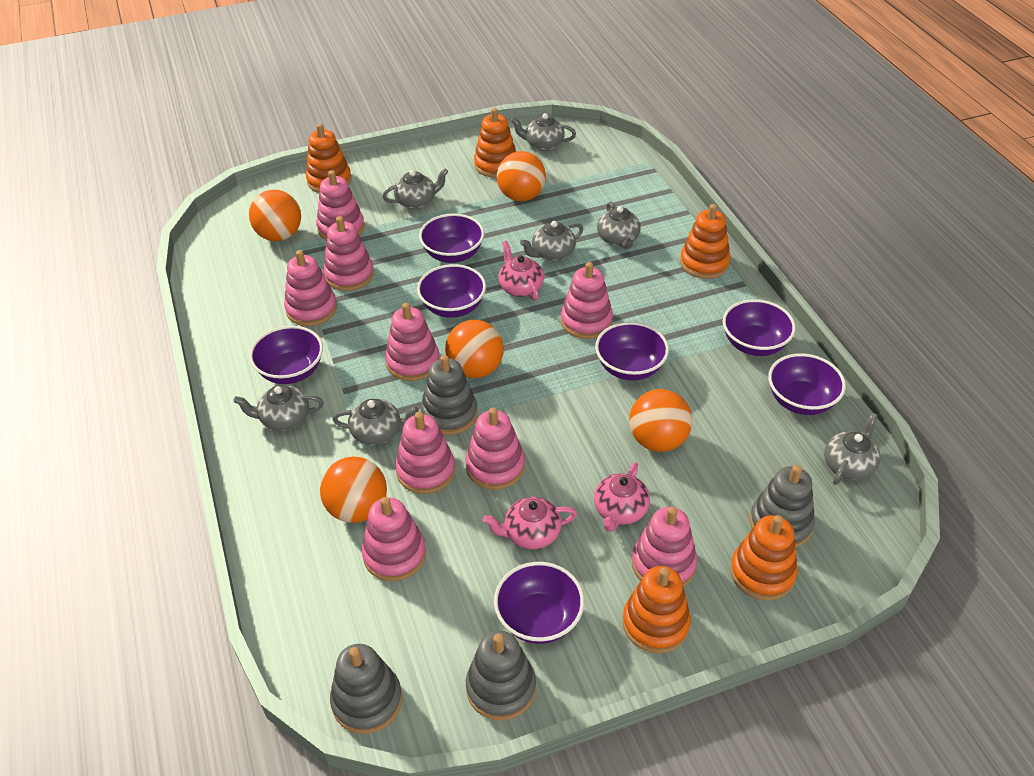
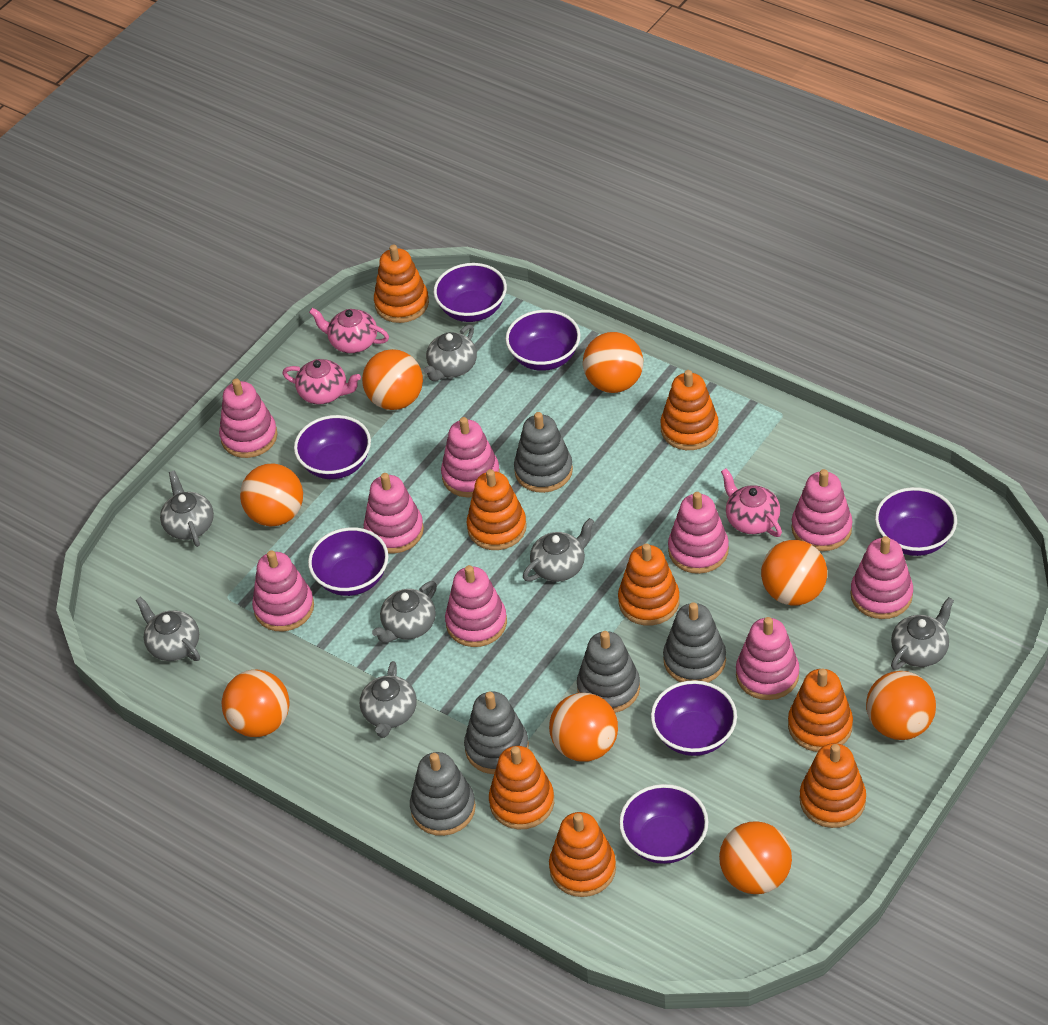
grey stacking toy: 4 -> 5
orange ball: 5 -> 8
orange stacking toy: 5 -> 8

